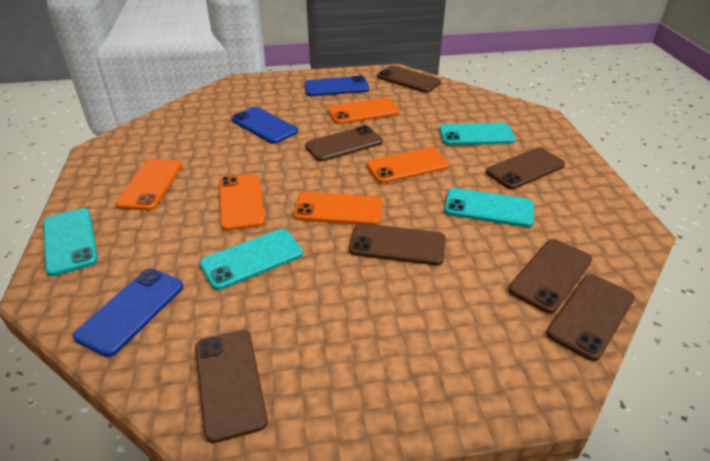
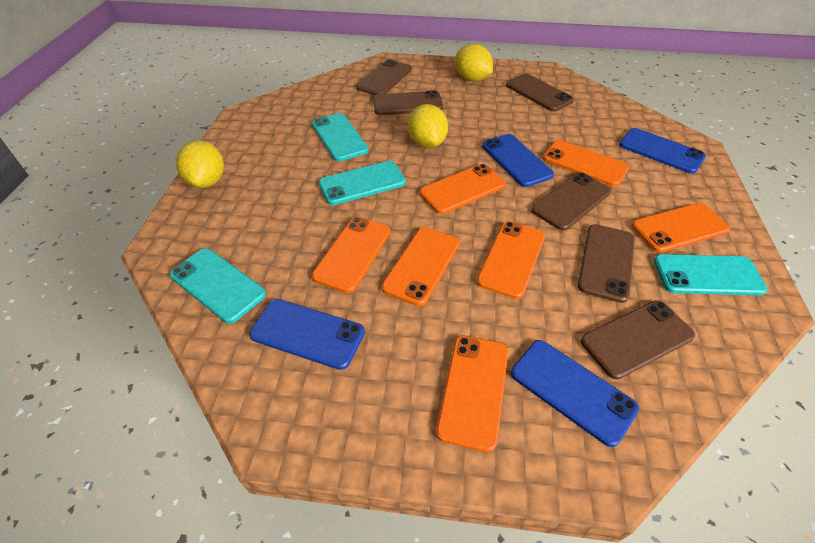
blue phone: 3 -> 4
brown phone: 7 -> 6
orange phone: 5 -> 7
yellow lemon: 0 -> 3

